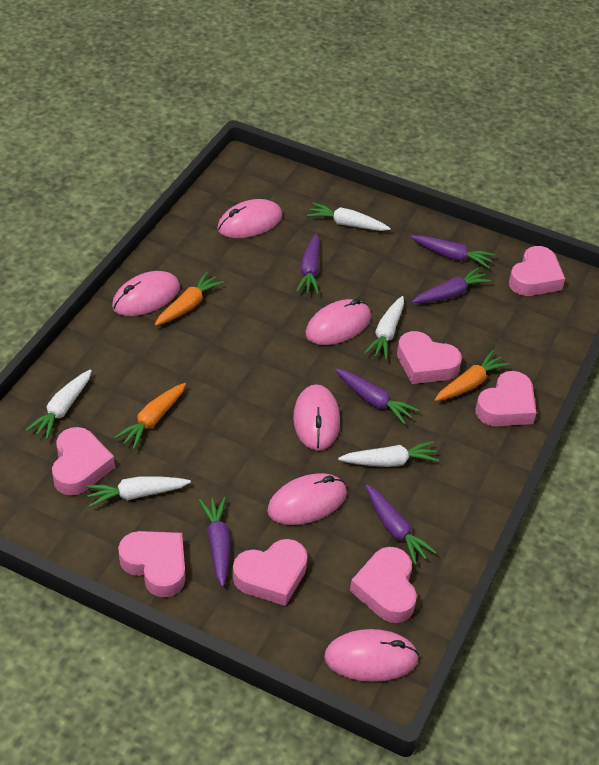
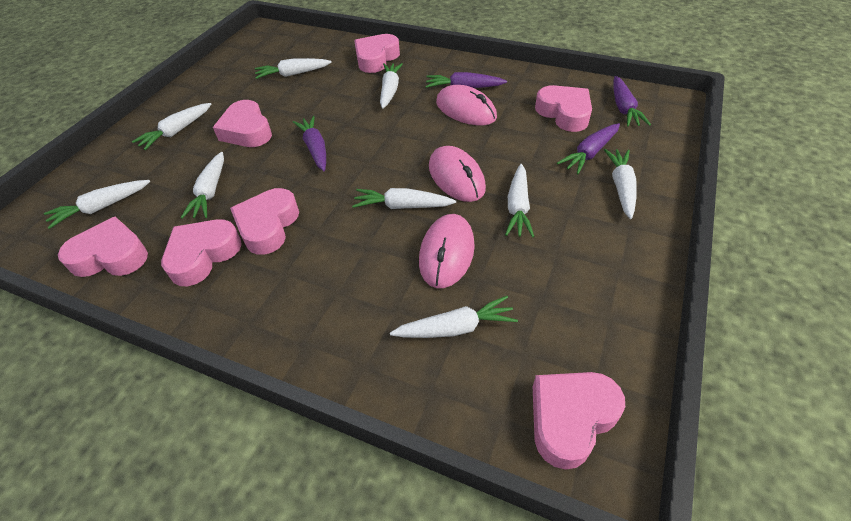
orange carrot: 3 -> 0
pink mouse: 6 -> 3
purple carrot: 6 -> 4
white carrot: 5 -> 9

